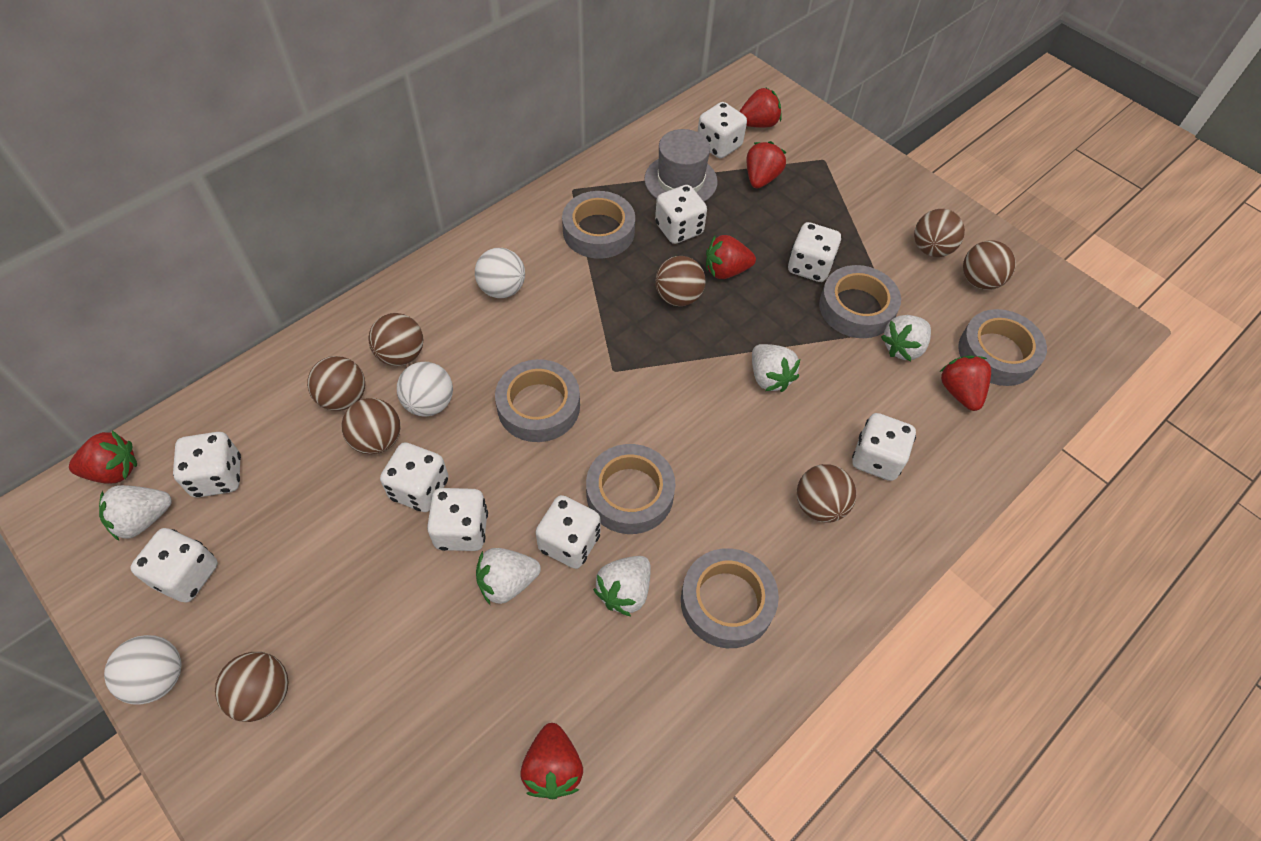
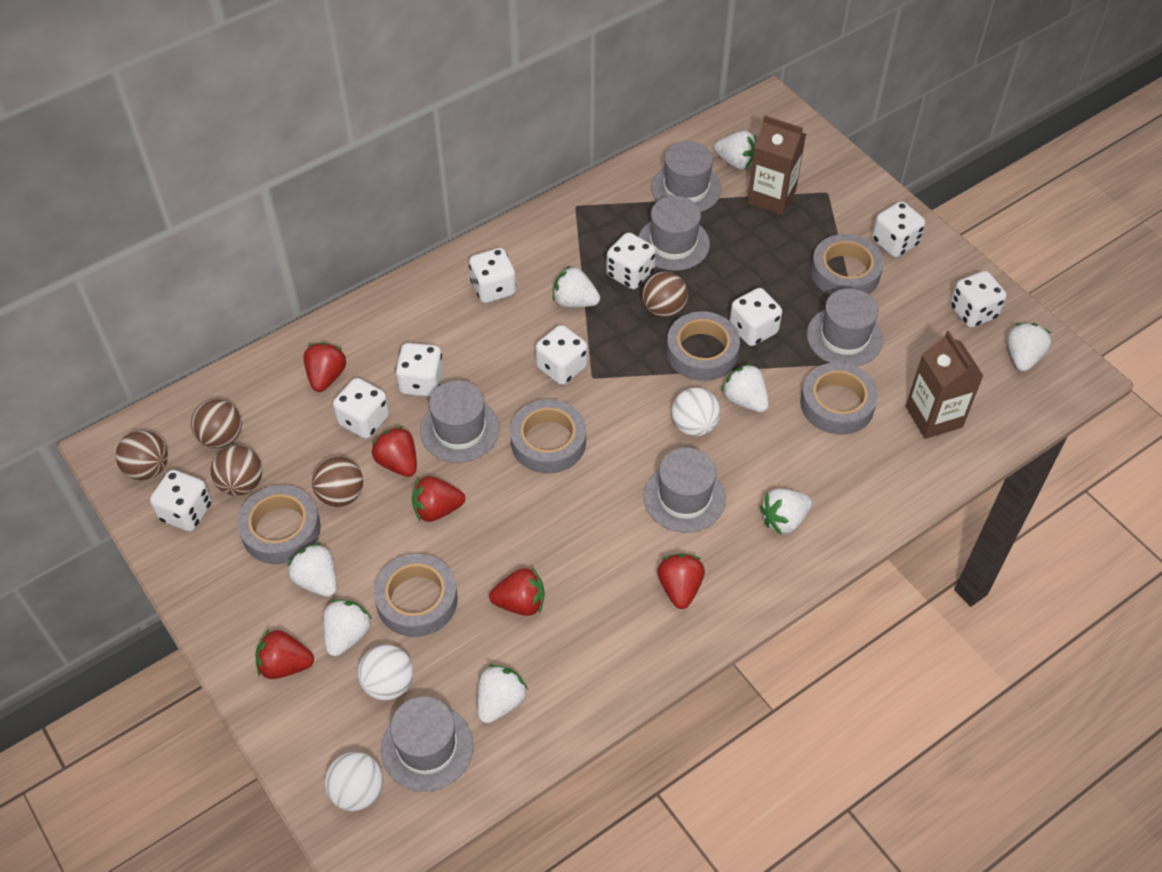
brown ball: 8 -> 5
brown carton: 0 -> 2
grey hat: 1 -> 6
white strawberry: 5 -> 8

